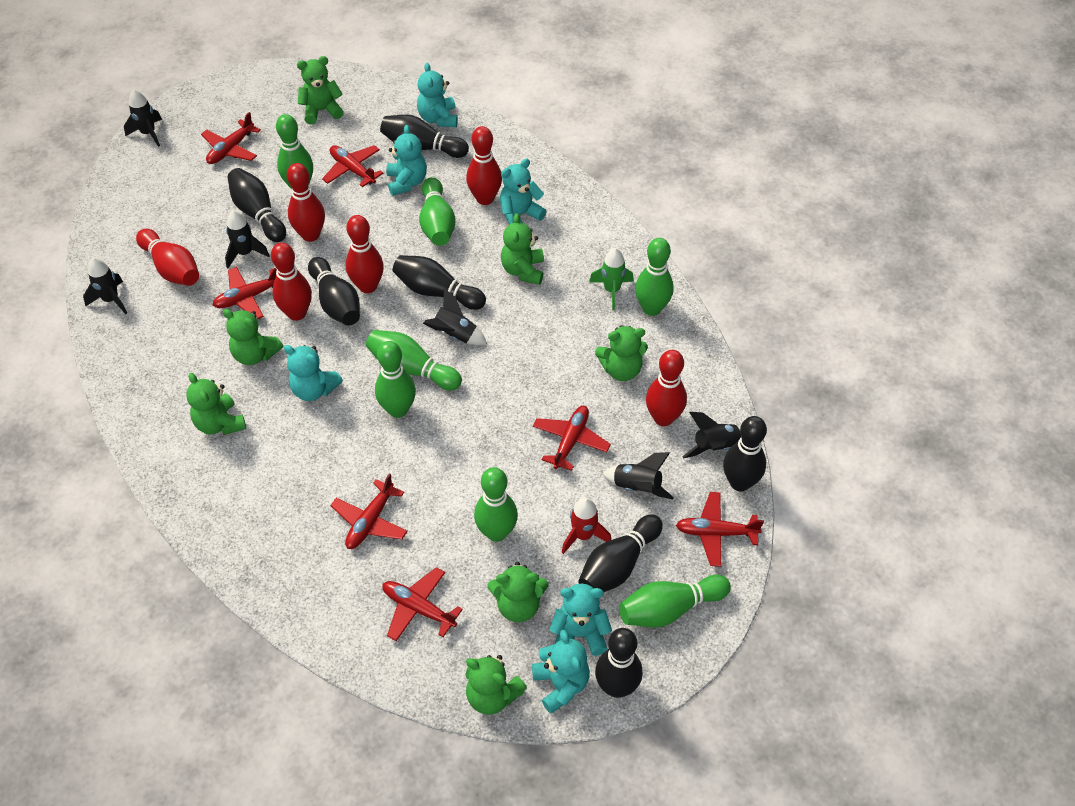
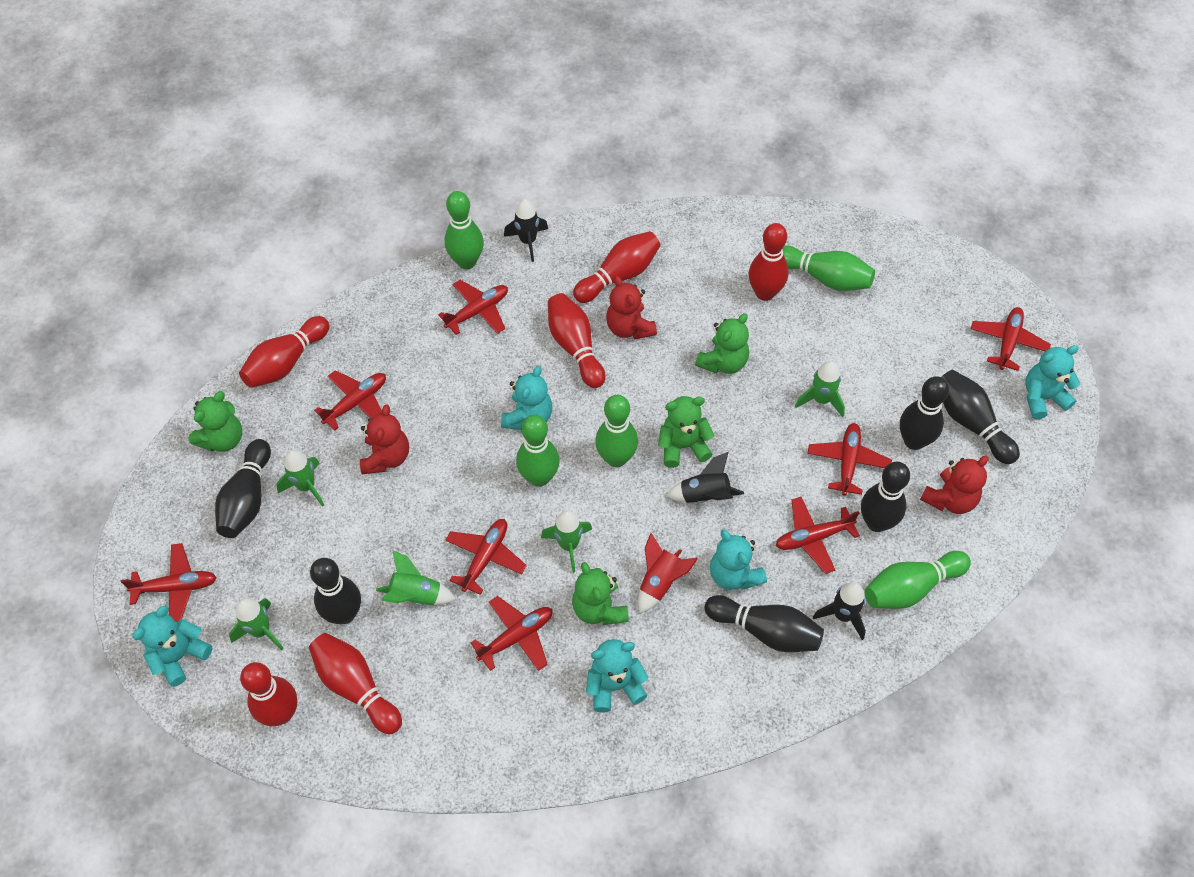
black bowling pin: 7 -> 6
black rocket: 6 -> 3
green bowling pin: 7 -> 5
green rocket: 1 -> 5
green teddy bear: 7 -> 4
red plane: 7 -> 8
red teddy bear: 0 -> 3
turquoise teddy bear: 6 -> 5

